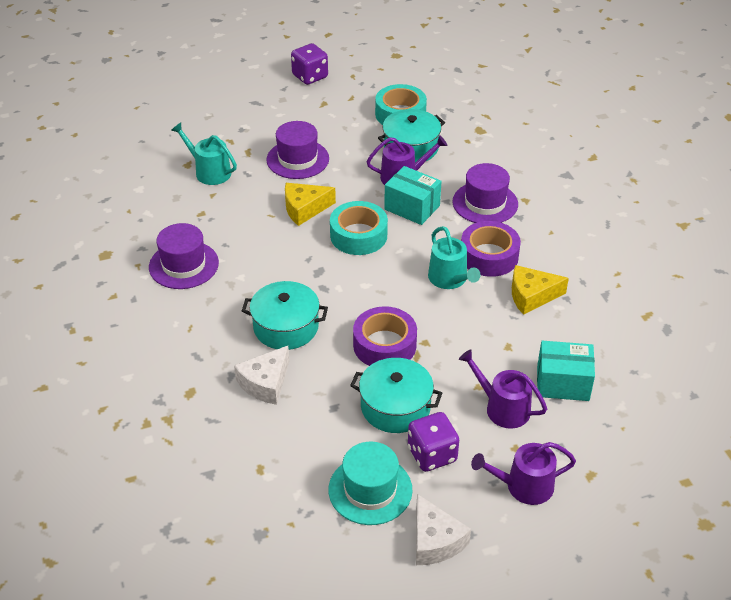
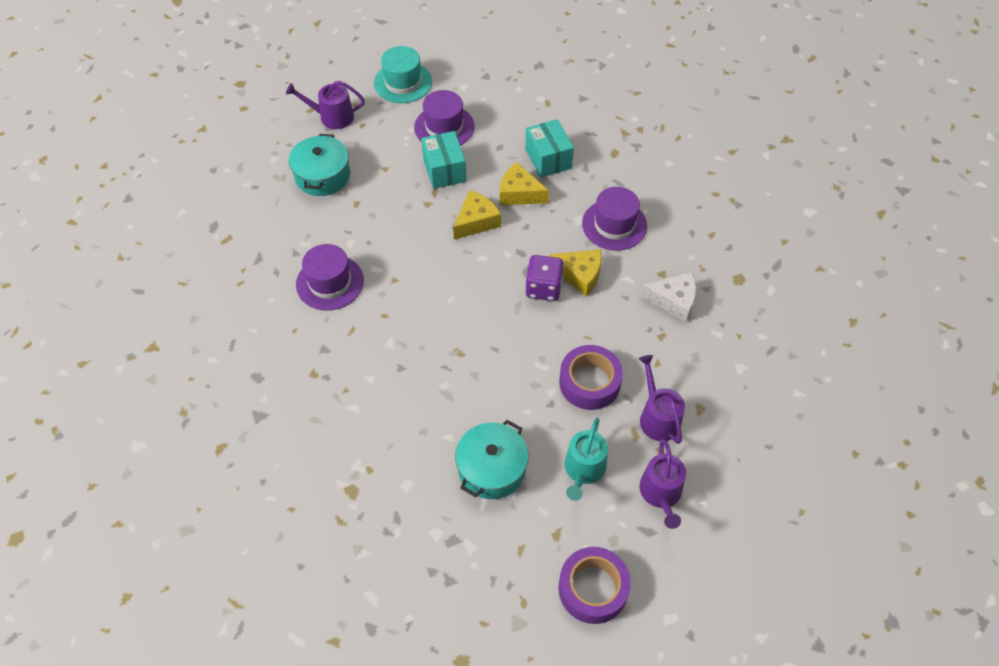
purple dice: 2 -> 1
turquoise pot: 3 -> 2
turquoise tape: 2 -> 0
turquoise watering can: 2 -> 1
white cheese: 2 -> 1
yellow cheese: 2 -> 3

